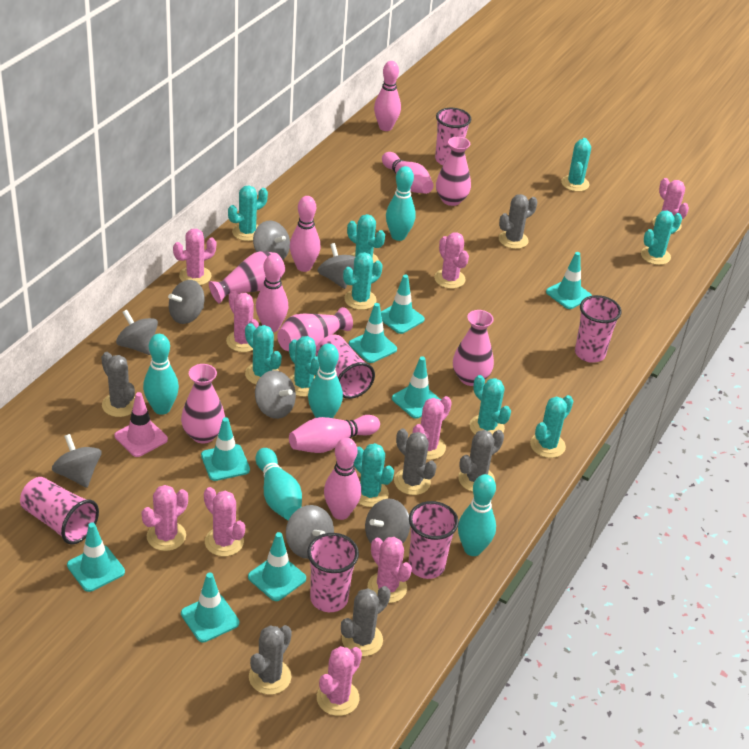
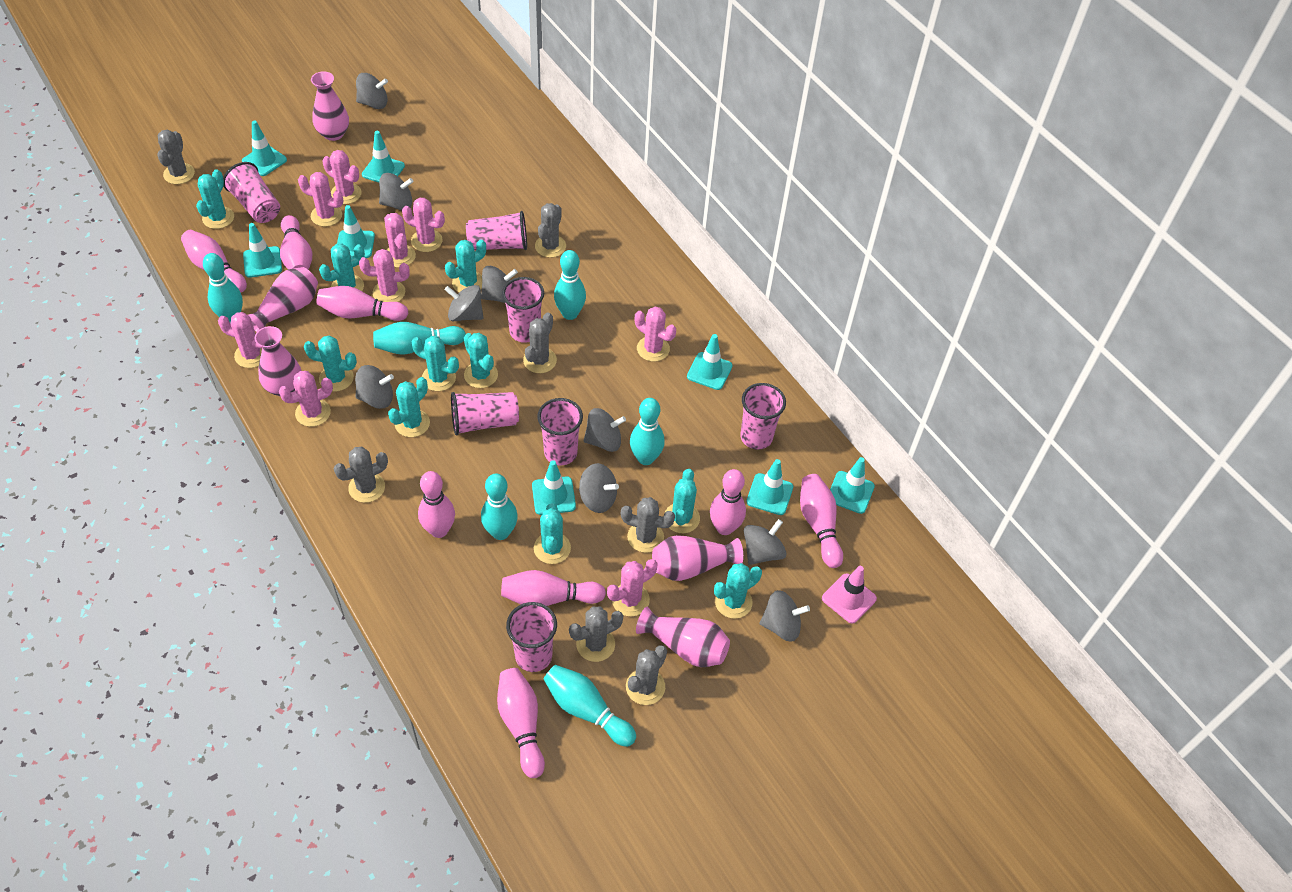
grey cactus: 6 -> 7
grey spinning top: 8 -> 9
pink bowling pin: 6 -> 8
pink cup: 6 -> 7
turquoise bowling pin: 5 -> 6

